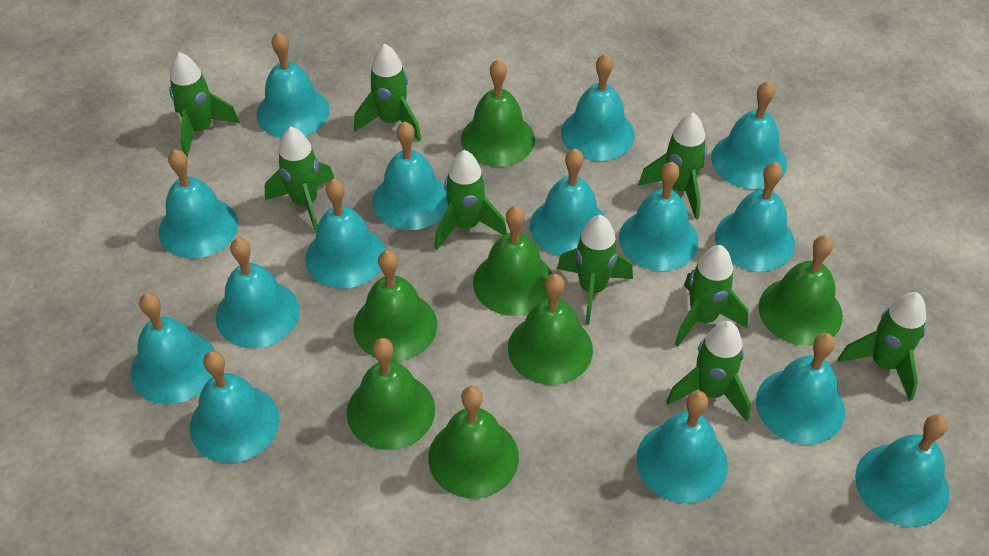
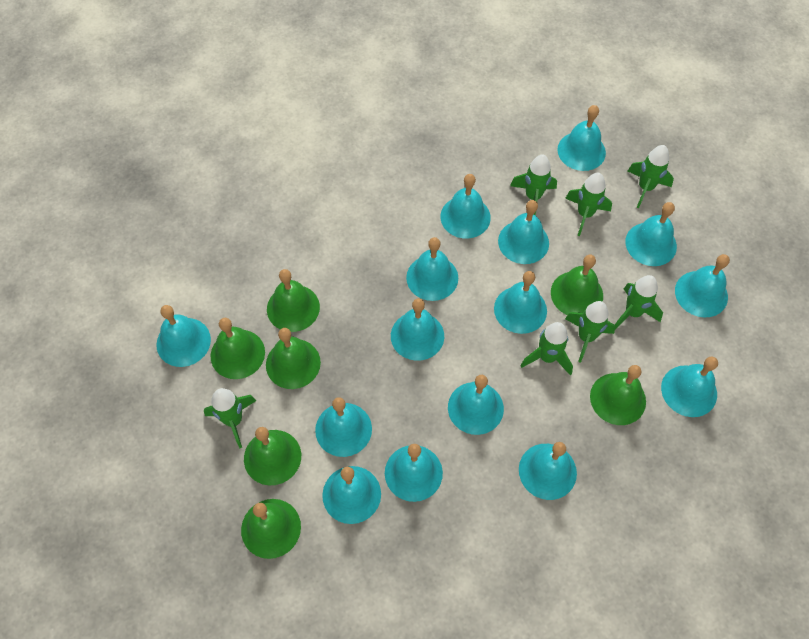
green rocket: 9 -> 7

